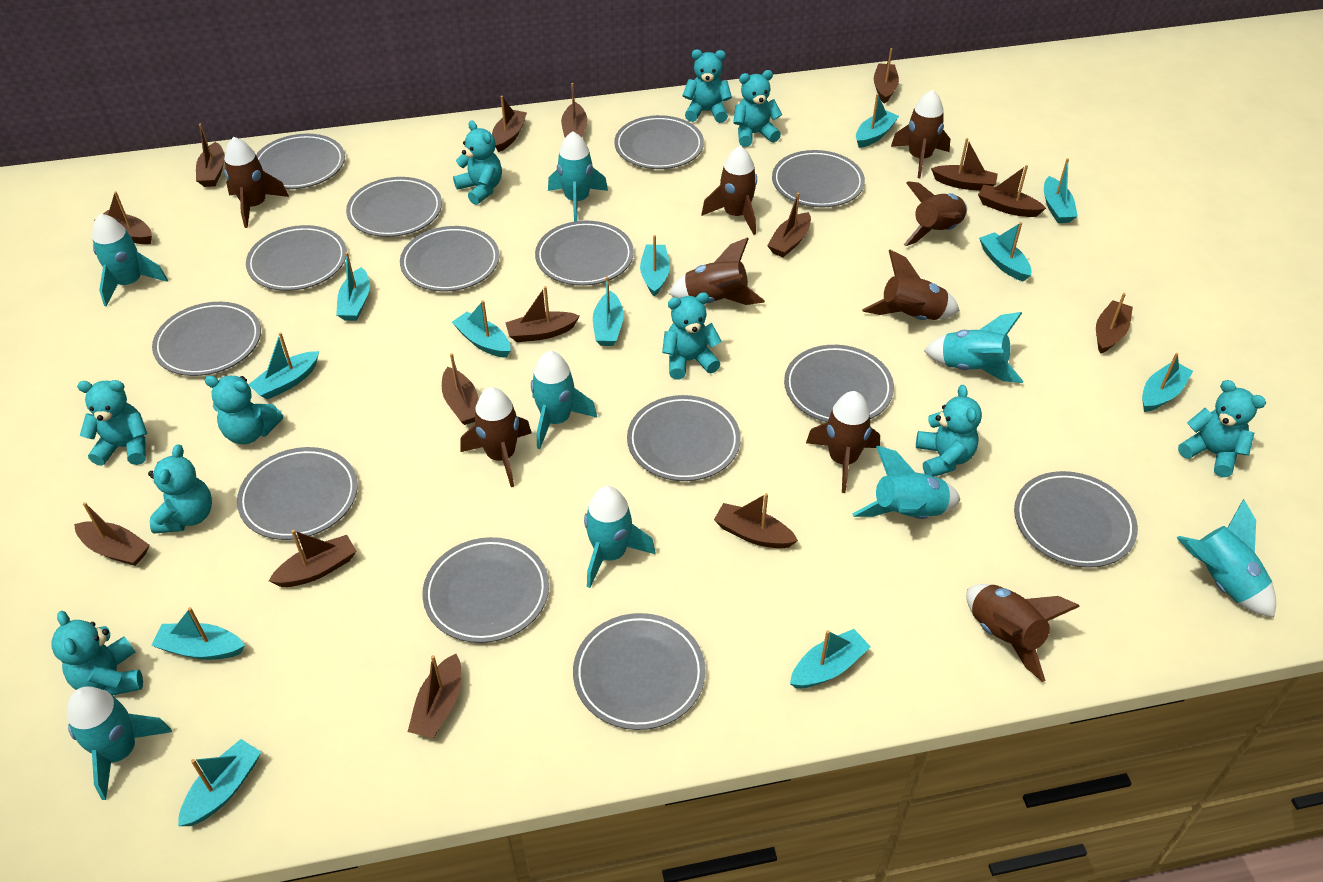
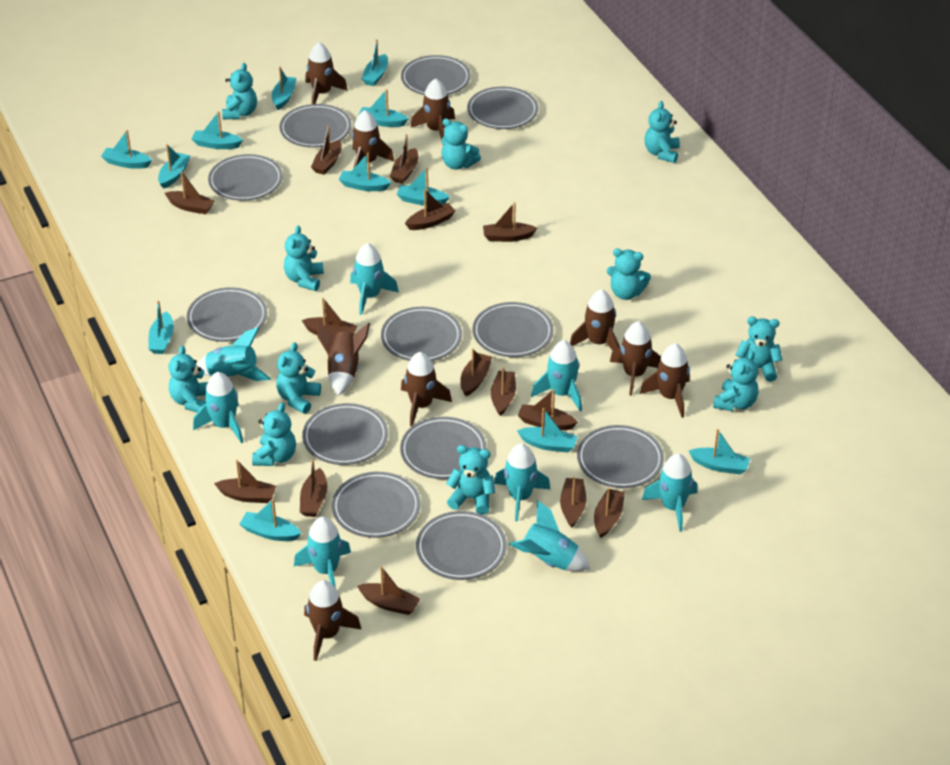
brown boat: 15 -> 14
grey plate: 14 -> 12
turquoise teddy bear: 10 -> 11

